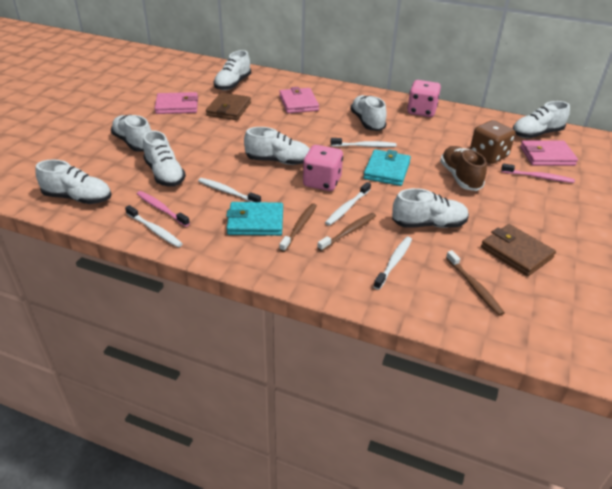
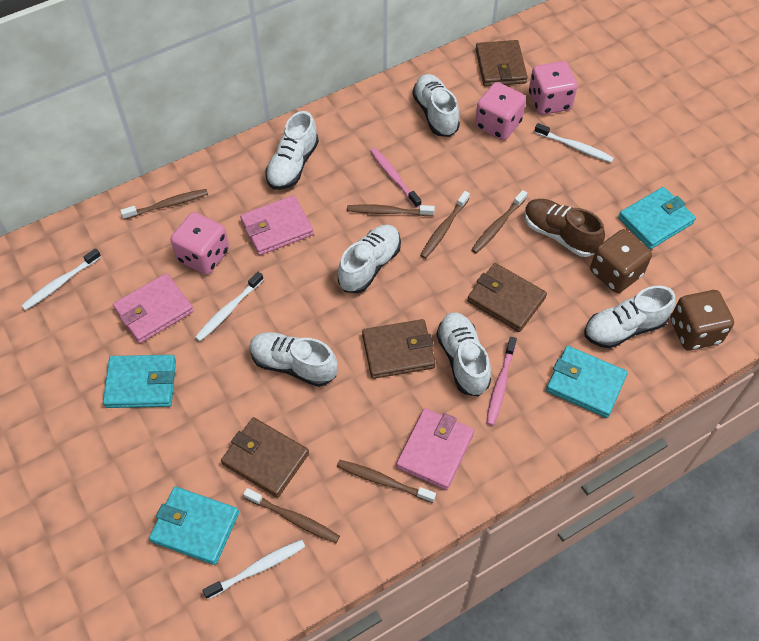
brown dice: 1 -> 2
brown toothbrush: 3 -> 6
brown wallet: 2 -> 4
pink dice: 2 -> 3
turquoise wallet: 2 -> 4
white shoe: 8 -> 6
white toothbrush: 5 -> 4

